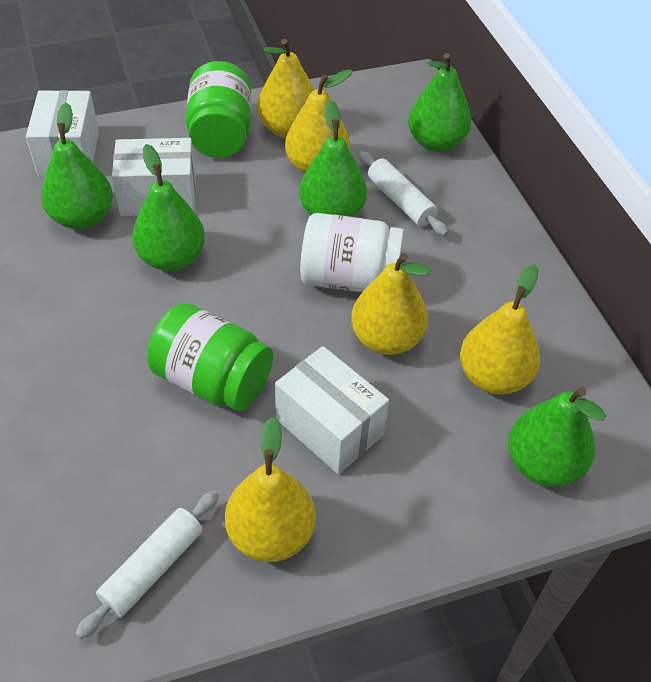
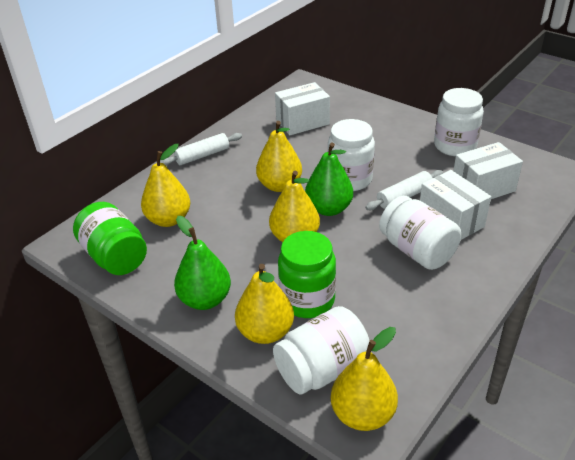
green pear: 5 -> 2
white jar: 1 -> 4

